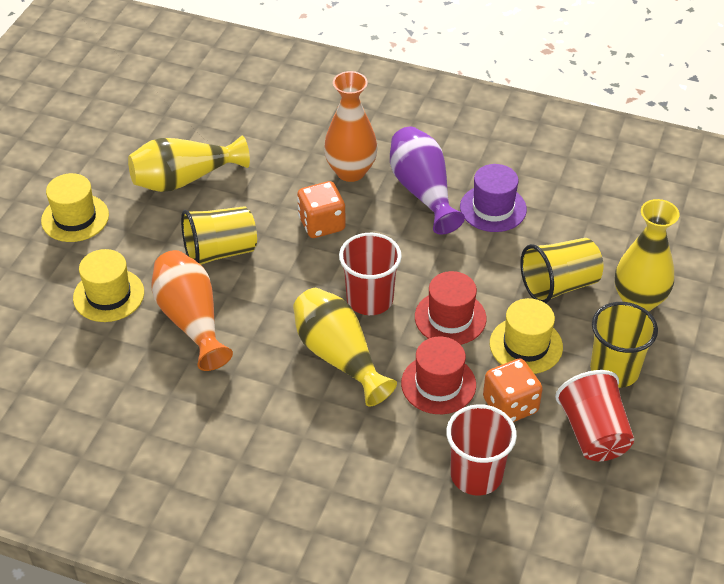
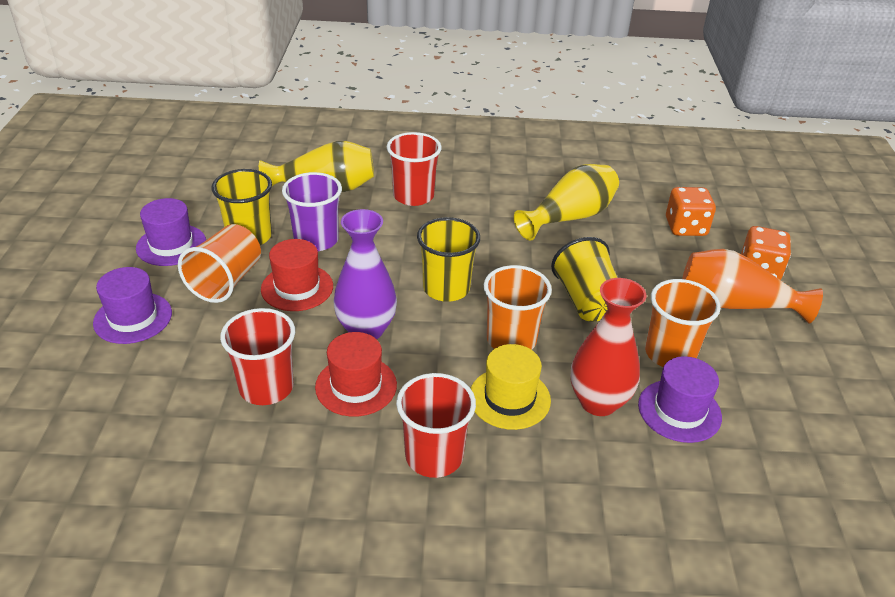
orange cup: 0 -> 3
orange vase: 2 -> 1
purple cup: 0 -> 1
purple hat: 1 -> 3
red vase: 0 -> 1
yellow hat: 3 -> 1
yellow vase: 3 -> 2

